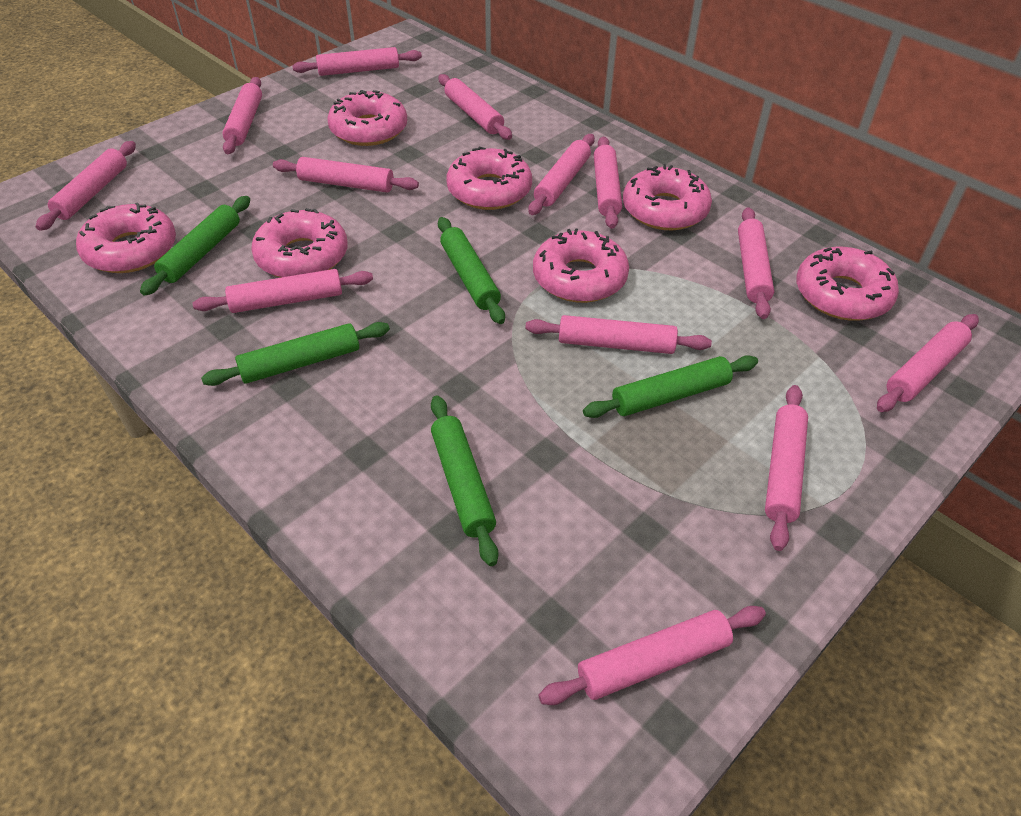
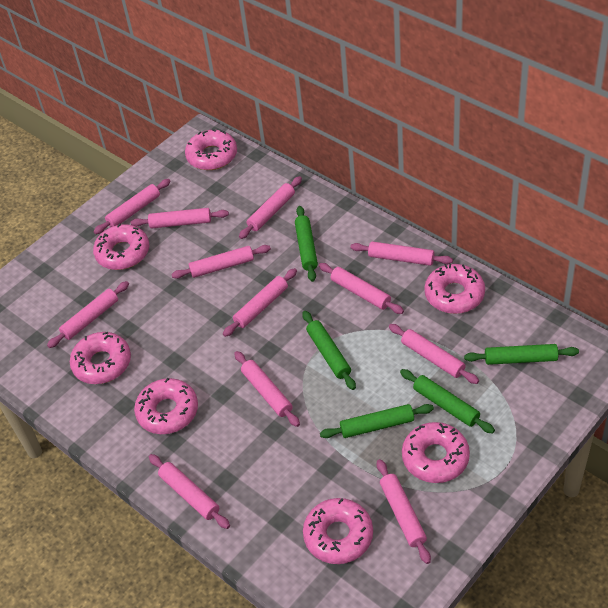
pink rolling pin: 13 -> 12

